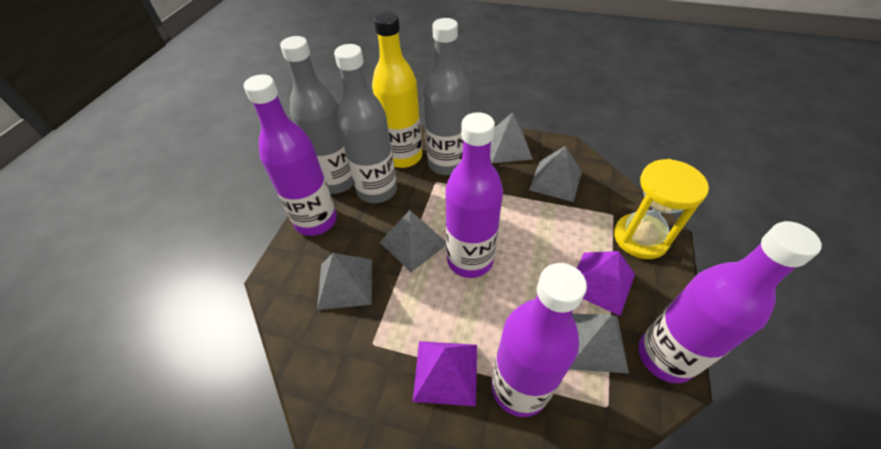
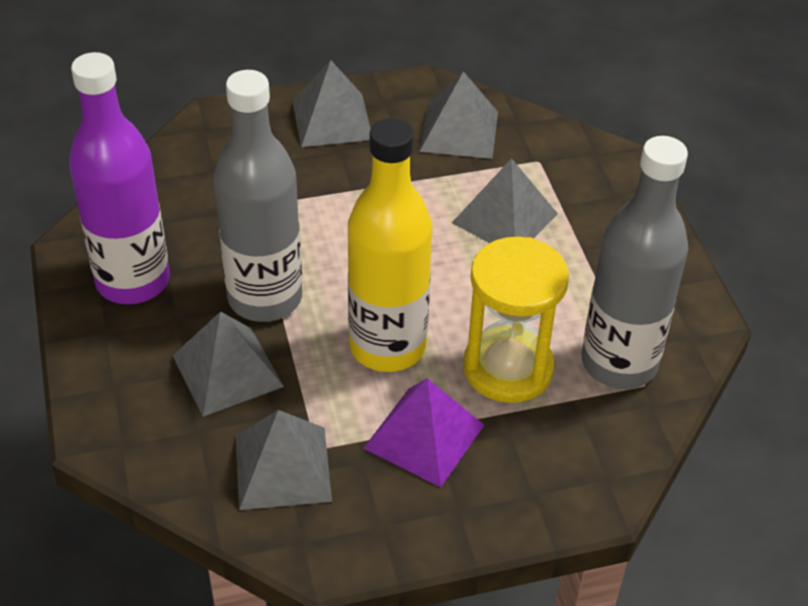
grey bottle: 3 -> 2
purple bottle: 4 -> 1
purple pyramid: 2 -> 1

